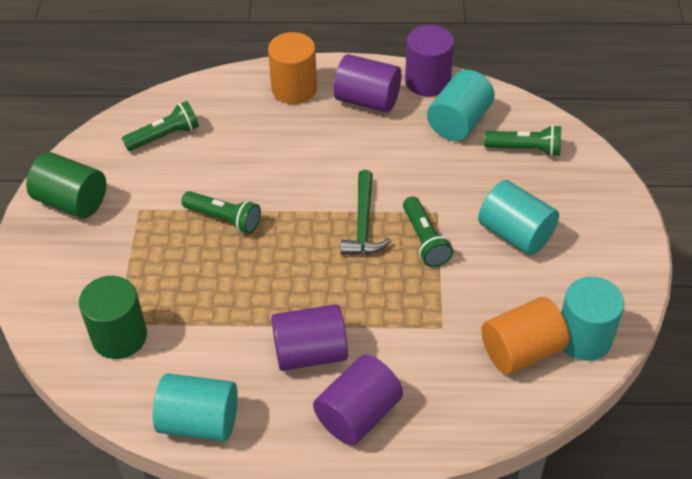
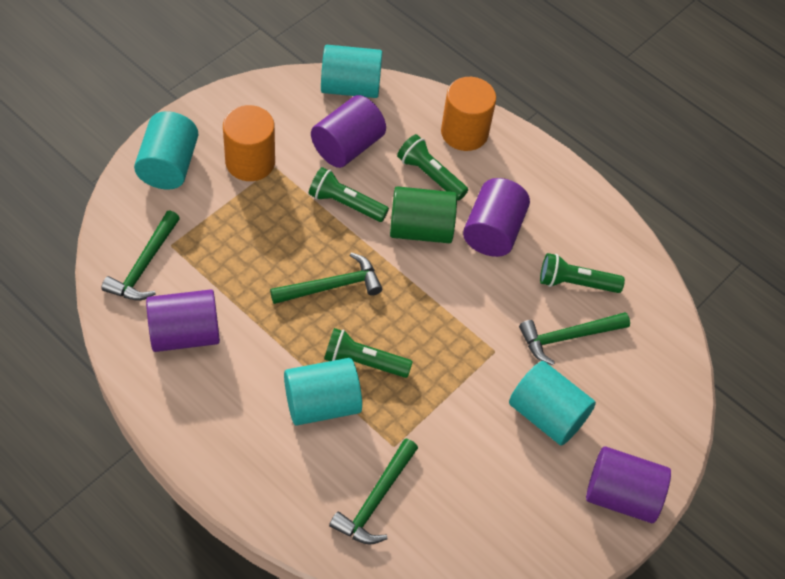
green cylinder: 2 -> 1
green hammer: 1 -> 4

